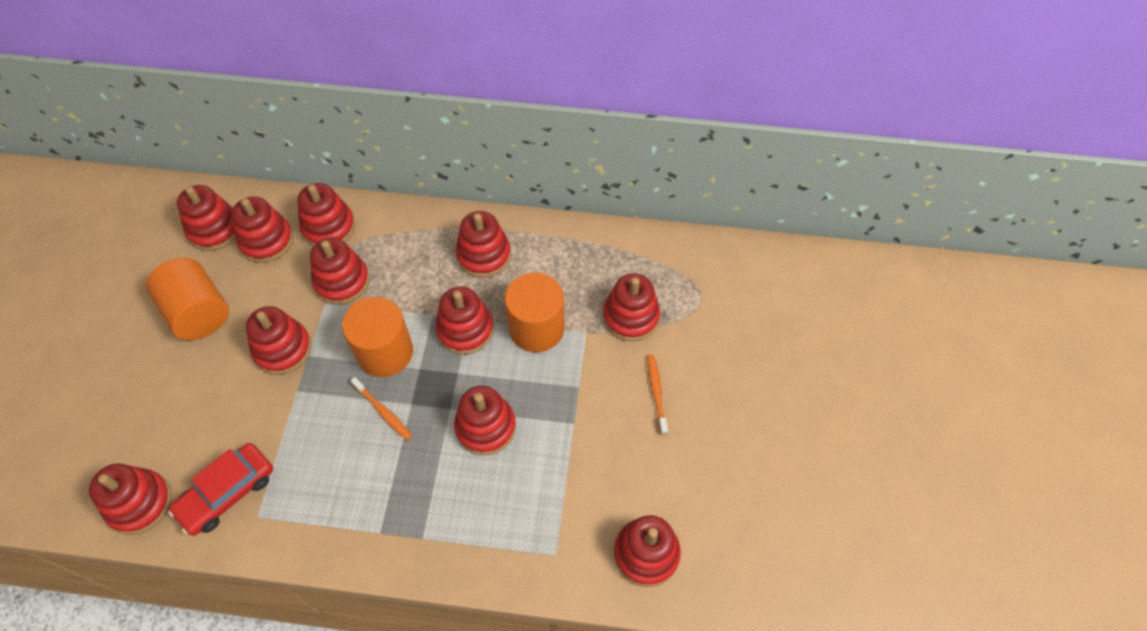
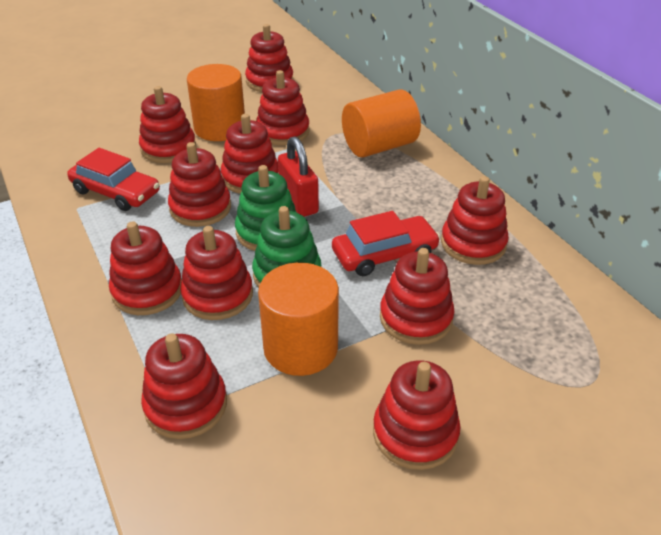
green stacking toy: 0 -> 2
orange toothbrush: 2 -> 0
red car: 1 -> 2
red padlock: 0 -> 1

